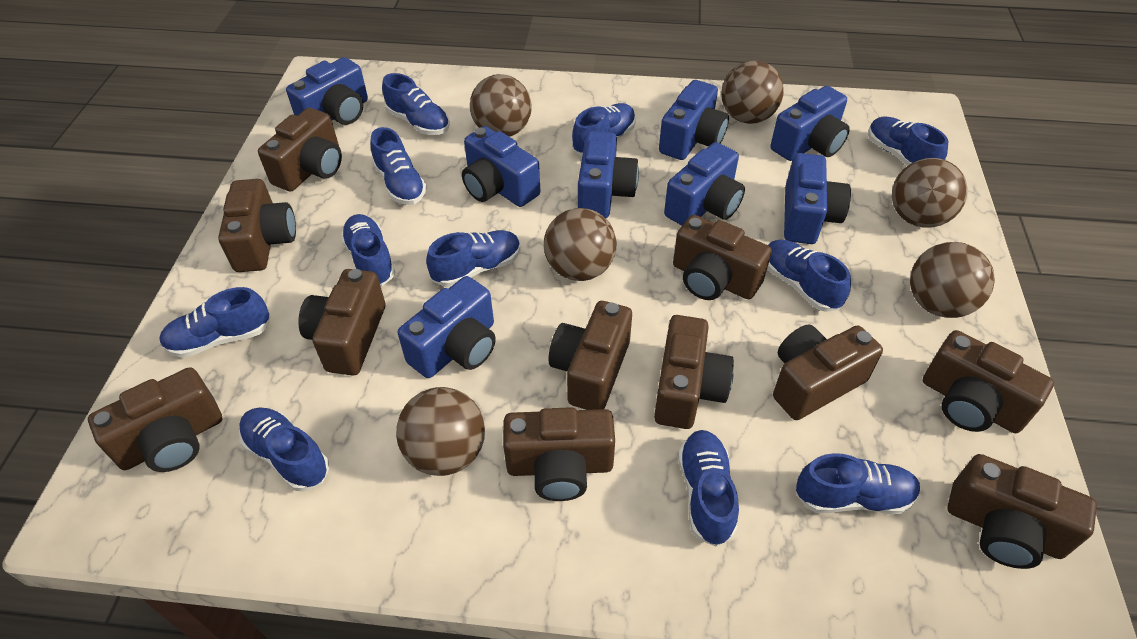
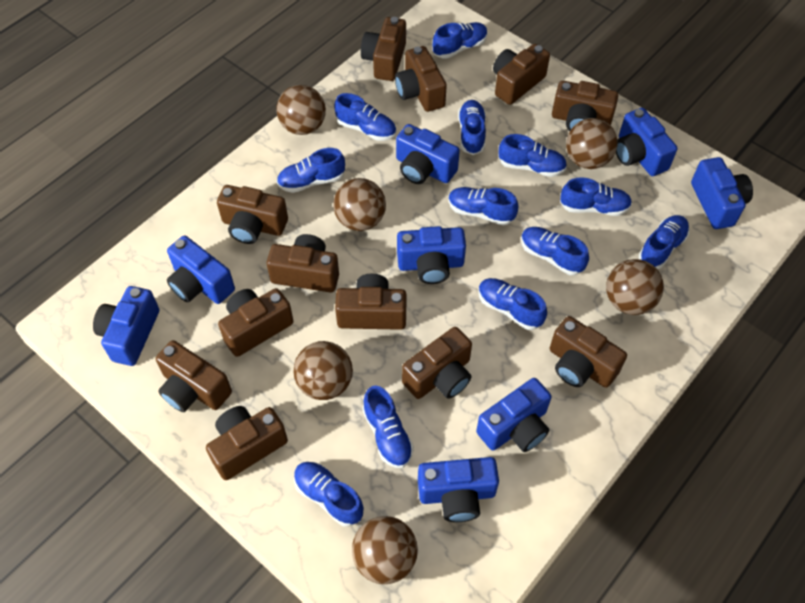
blue shoe: 11 -> 12
brown camera: 11 -> 12

